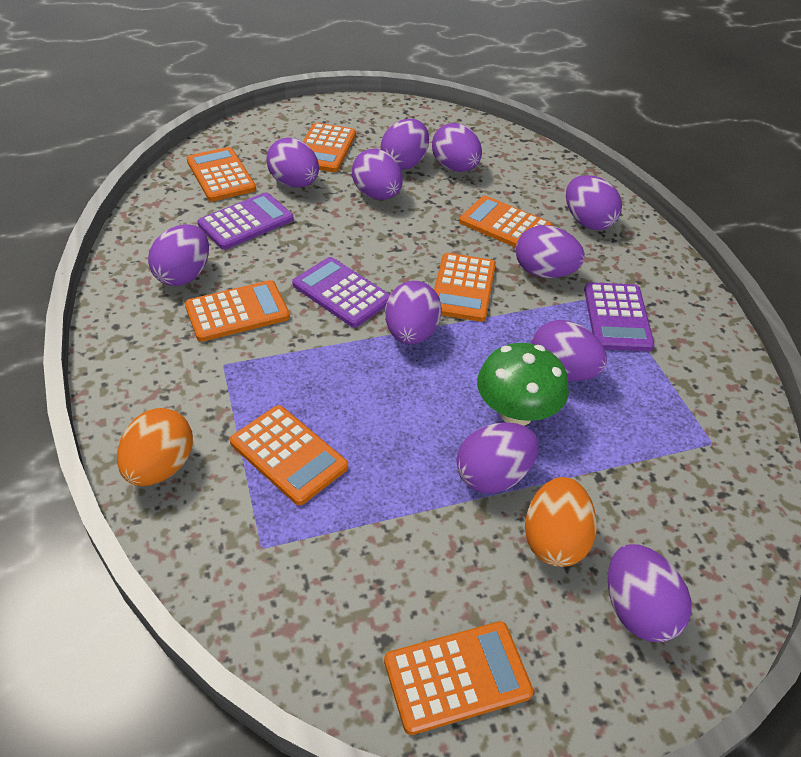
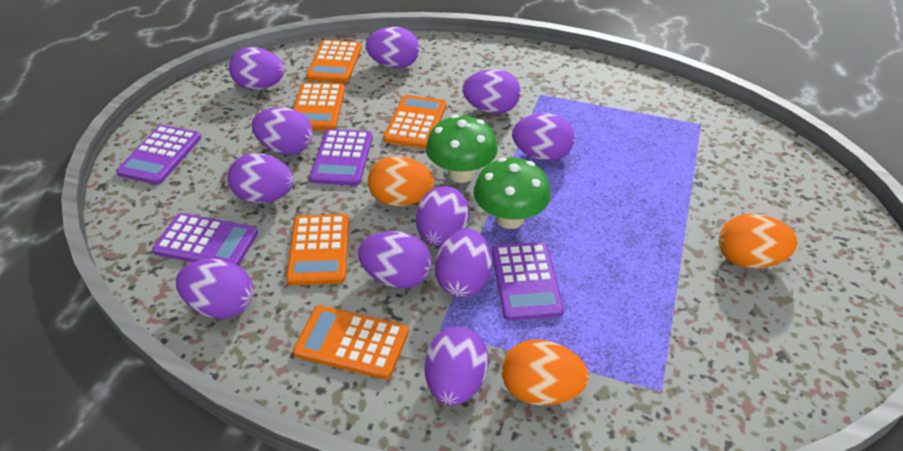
green mushroom: 1 -> 2
orange calculator: 7 -> 5
orange egg: 2 -> 3
purple calculator: 3 -> 4

